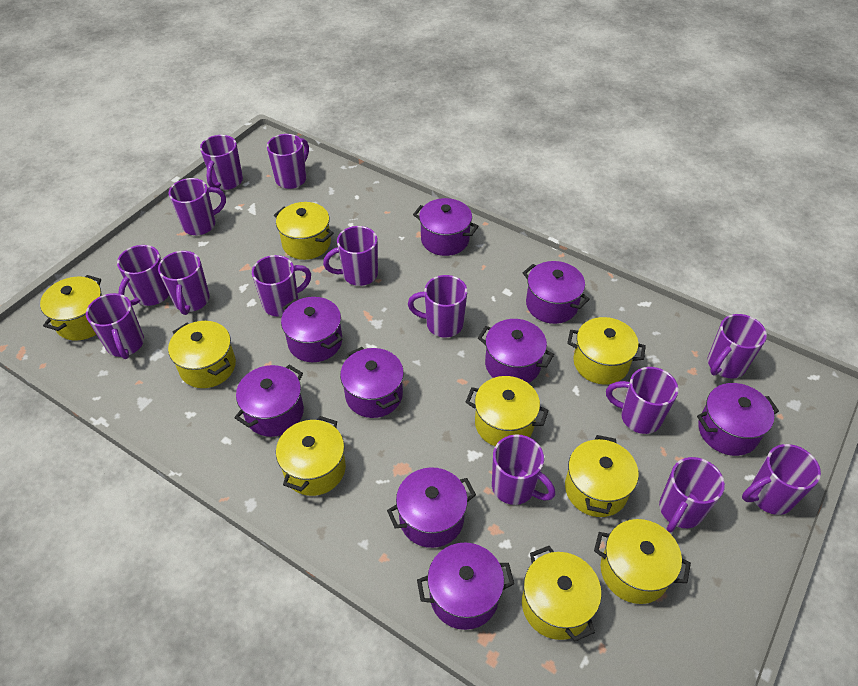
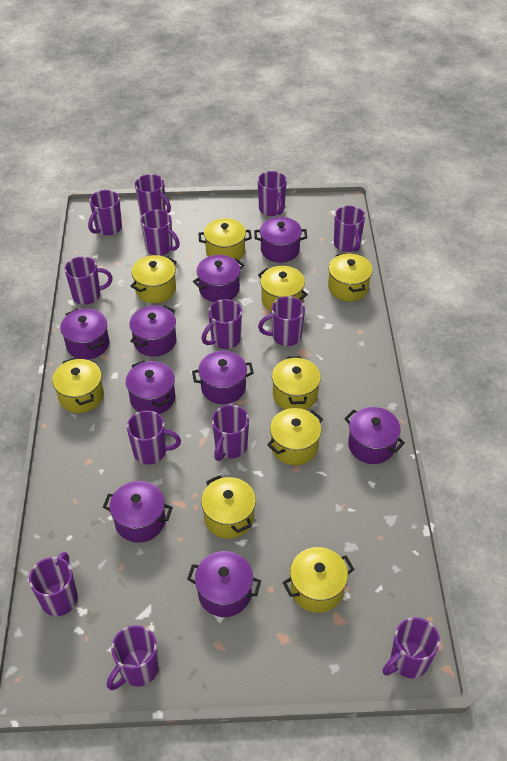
purple mug: 14 -> 13

